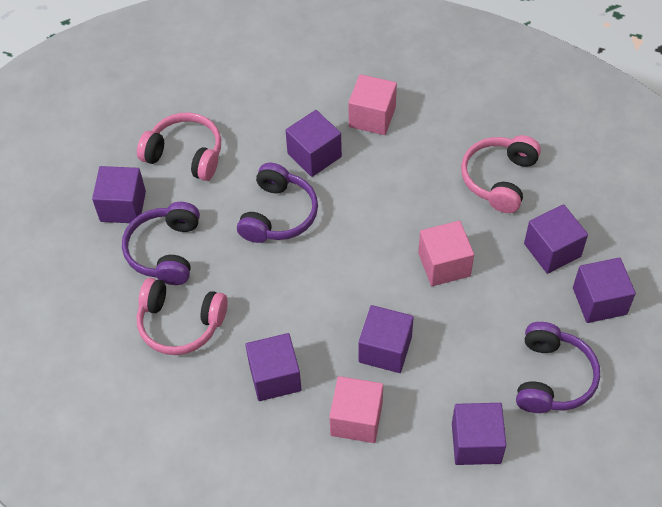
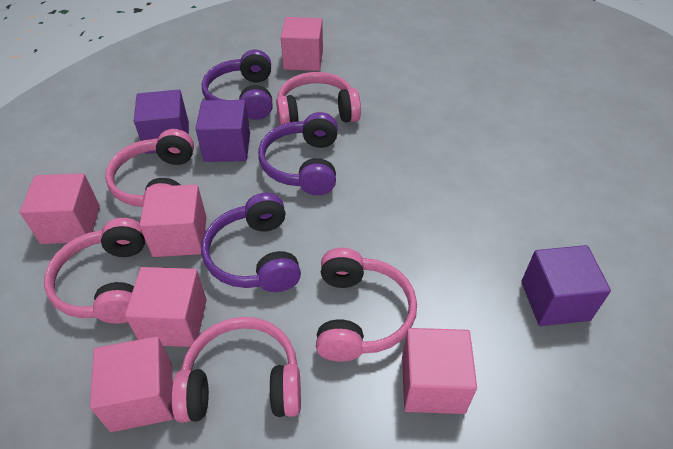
pink cube: 3 -> 6
pink headphones: 3 -> 5
purple cube: 7 -> 3

